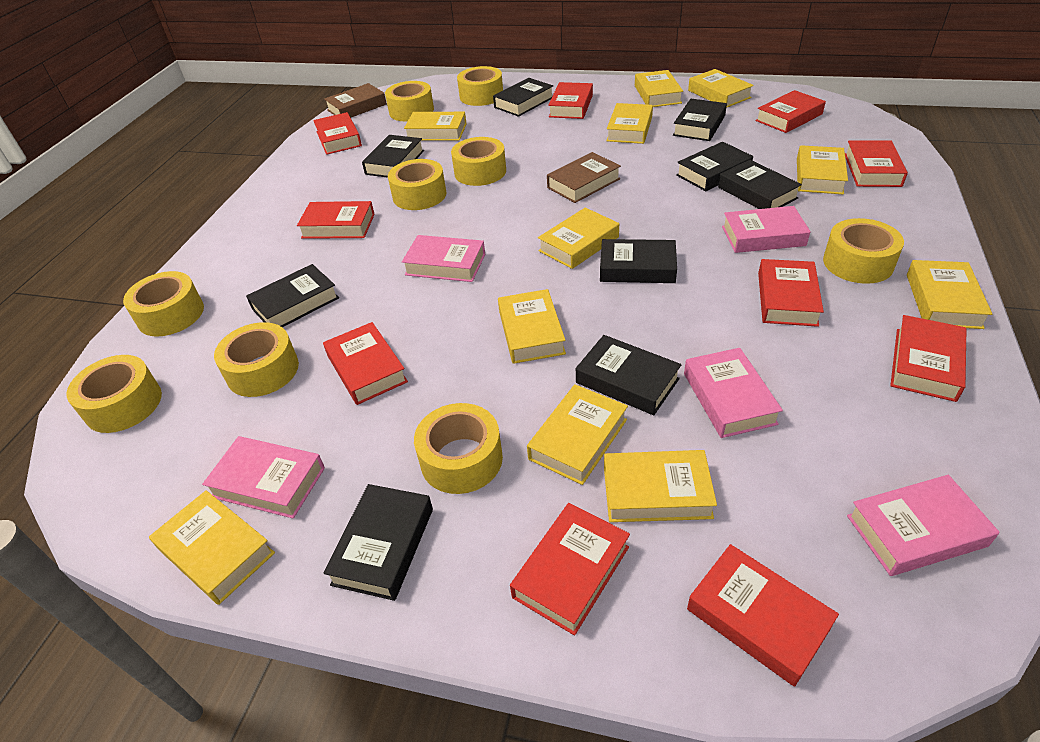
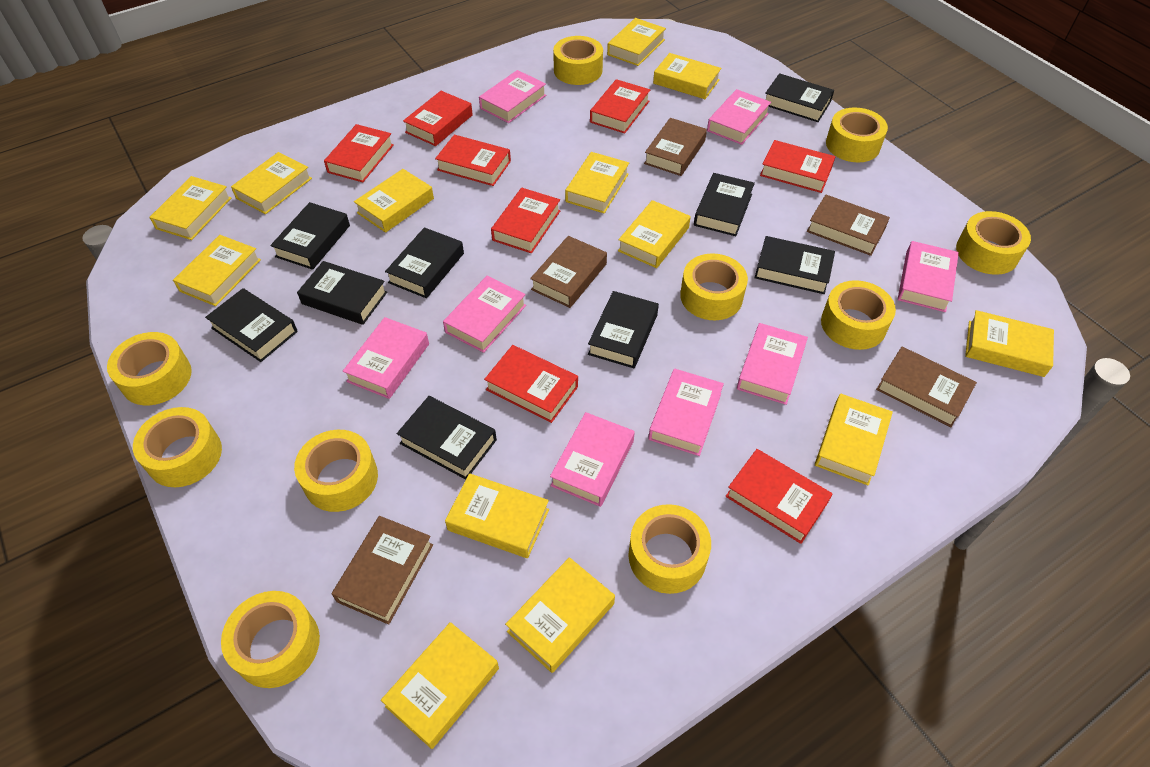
brown book: 2 -> 5
pink book: 5 -> 8
red book: 10 -> 8
yellow book: 11 -> 13
yellow tape: 9 -> 10

